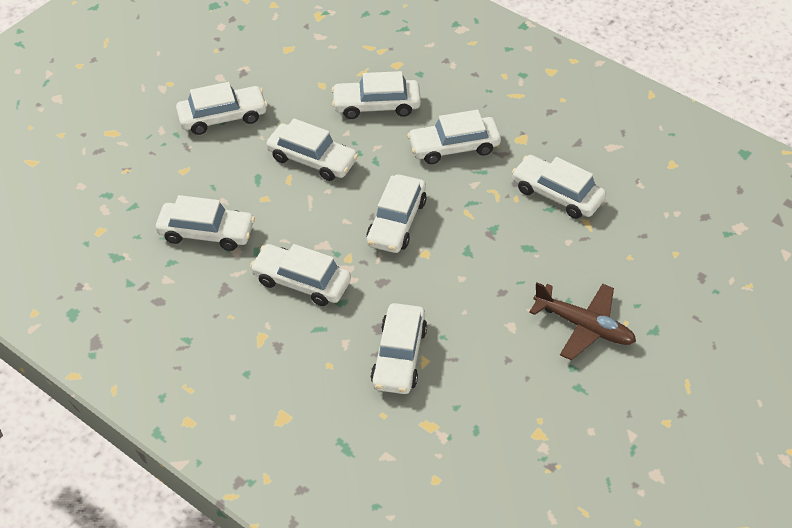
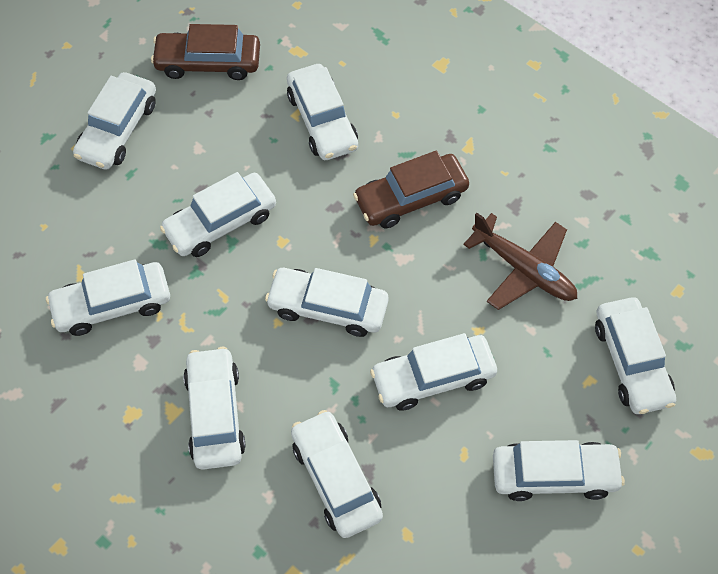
brown car: 0 -> 2
white car: 9 -> 10

